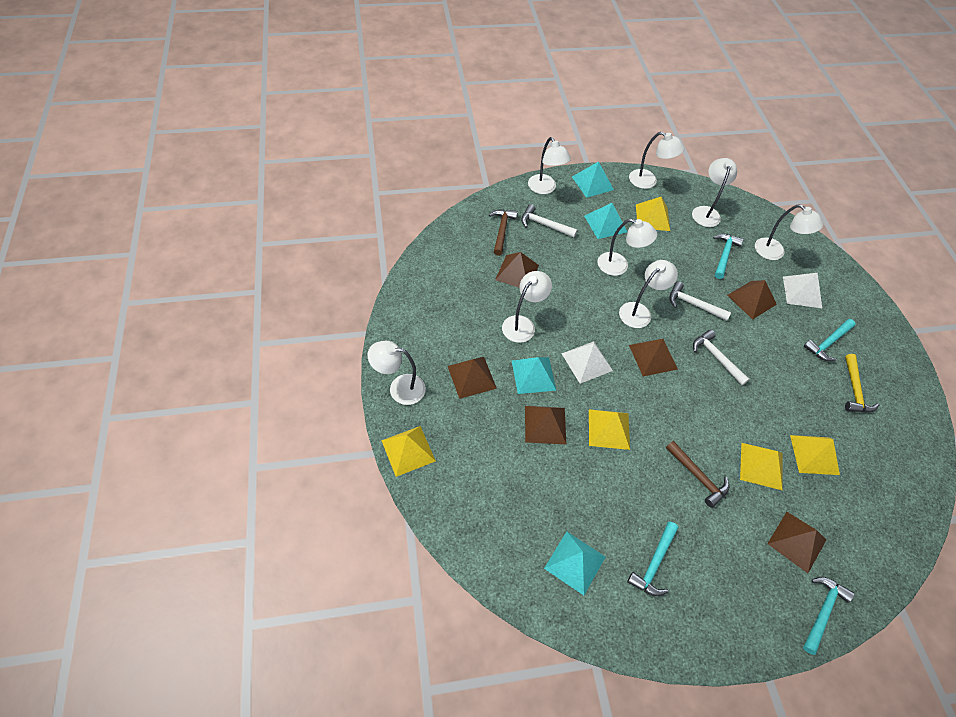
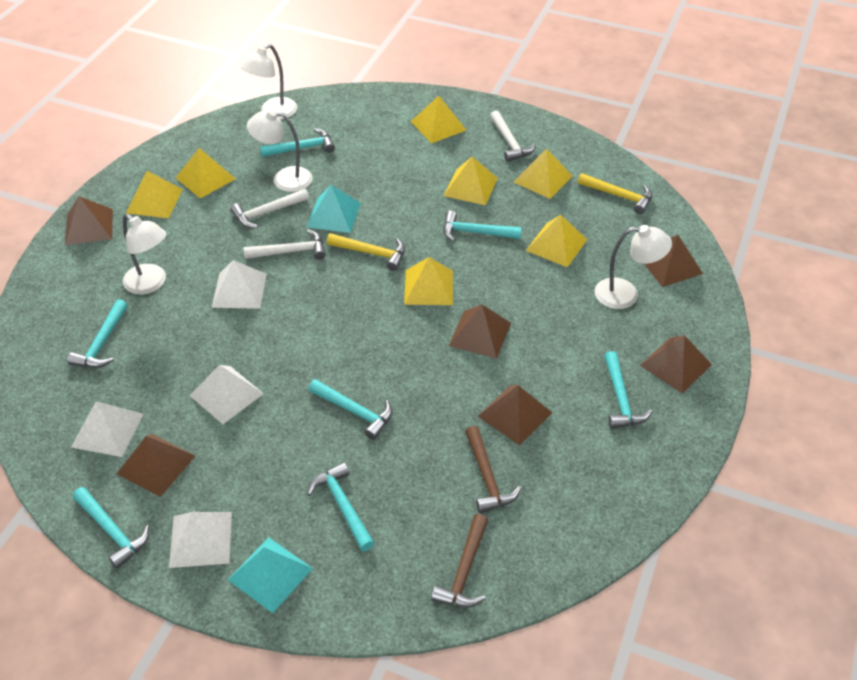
turquoise hammer: 4 -> 7
turquoise pyramid: 4 -> 2
white lamp: 8 -> 4
white pyramid: 2 -> 4
yellow hammer: 1 -> 2
yellow pyramid: 5 -> 7

